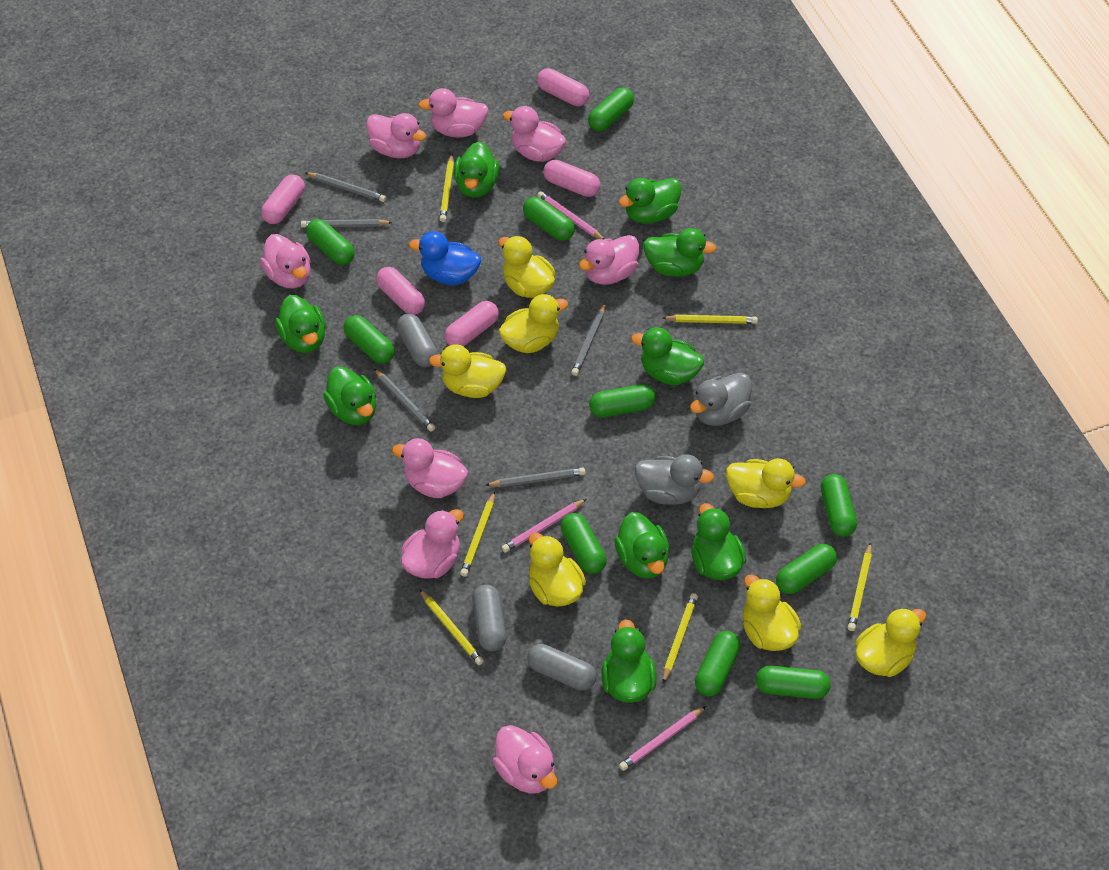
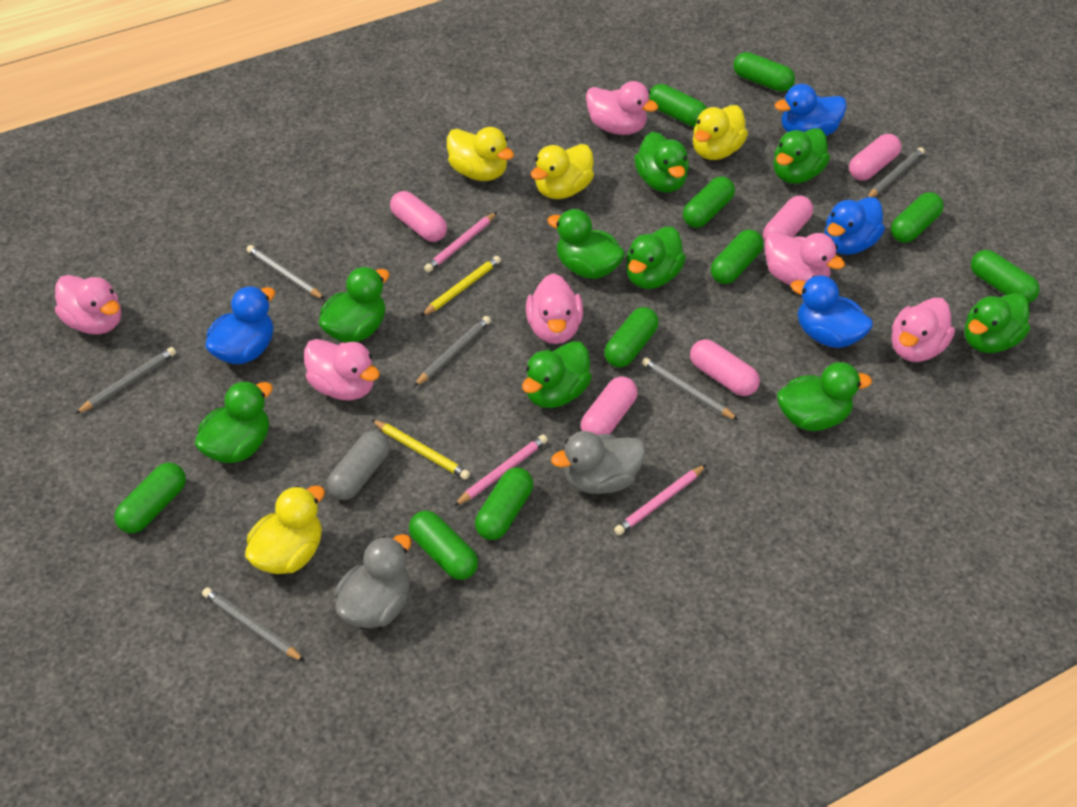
blue duck: 1 -> 4
grey capsule: 3 -> 1
grey pencil: 5 -> 6
pink duck: 8 -> 6
yellow duck: 7 -> 4
yellow pencil: 6 -> 2

